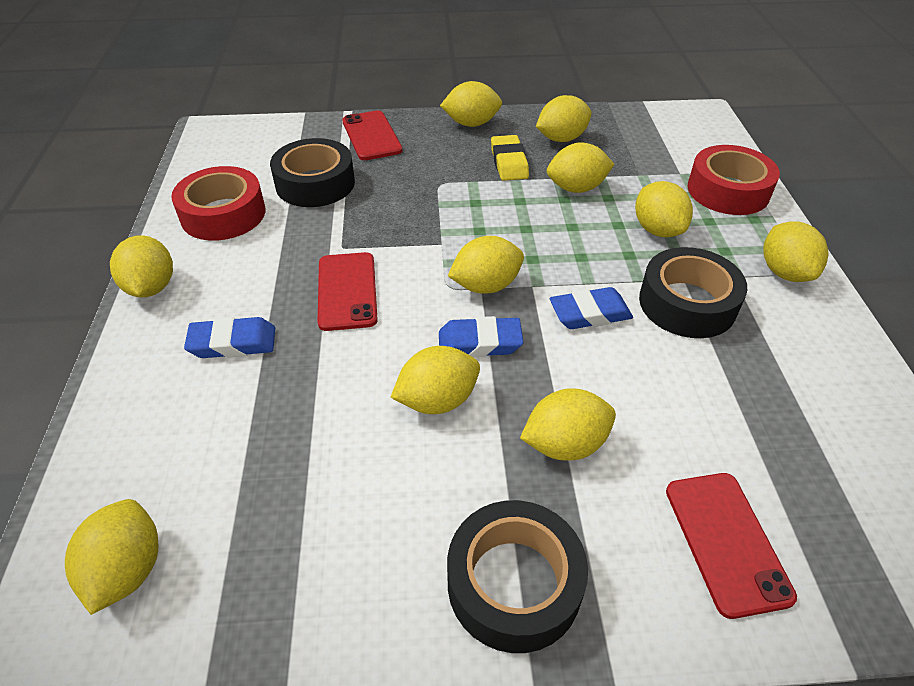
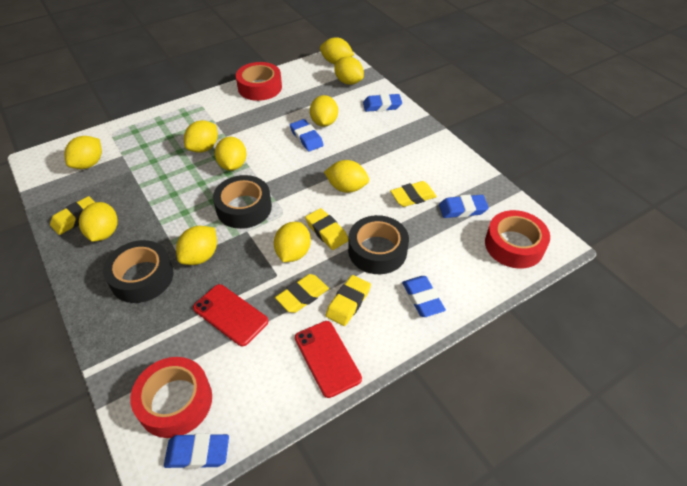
blue eraser: 3 -> 5
red phone: 3 -> 2
red tape: 2 -> 3
yellow eraser: 1 -> 5

